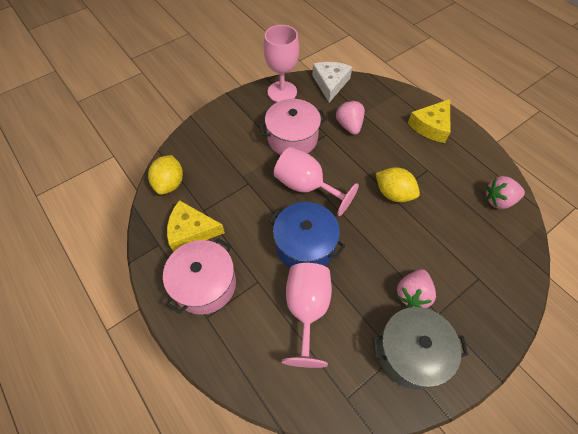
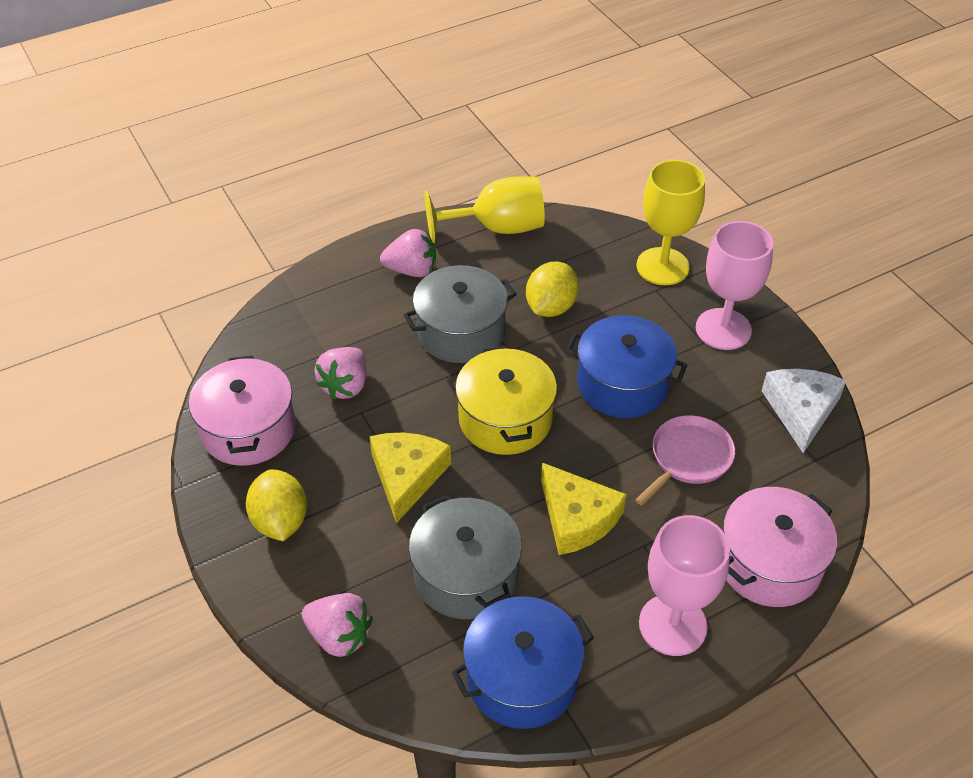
blue pot: 1 -> 2
grey pot: 1 -> 2
pink goblet: 3 -> 2
pink pan: 0 -> 1
yellow goblet: 0 -> 2
yellow pot: 0 -> 1

